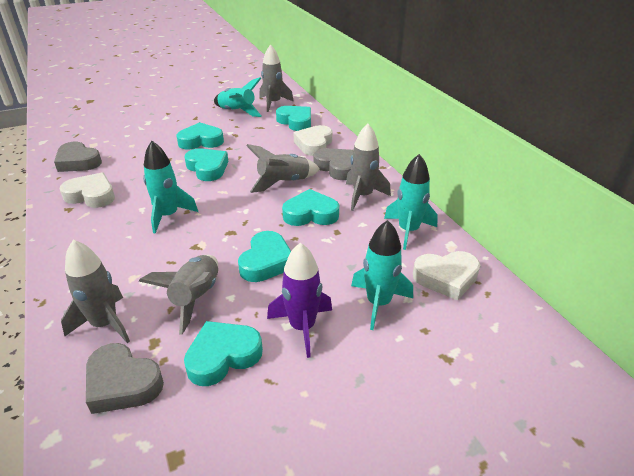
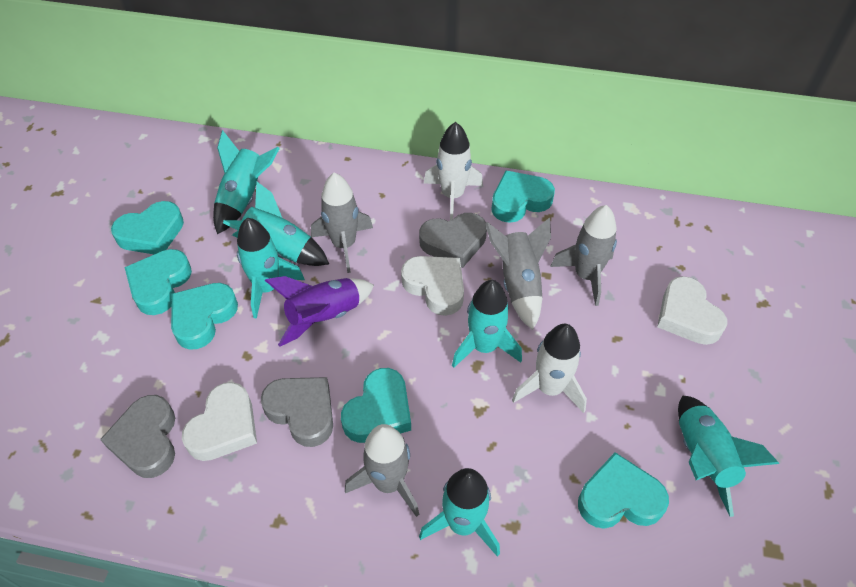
grey rocket: 5 -> 4
turquoise rocket: 4 -> 6
white rocket: 0 -> 2

